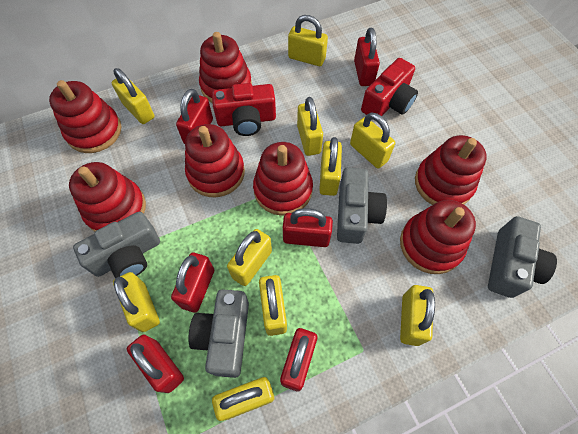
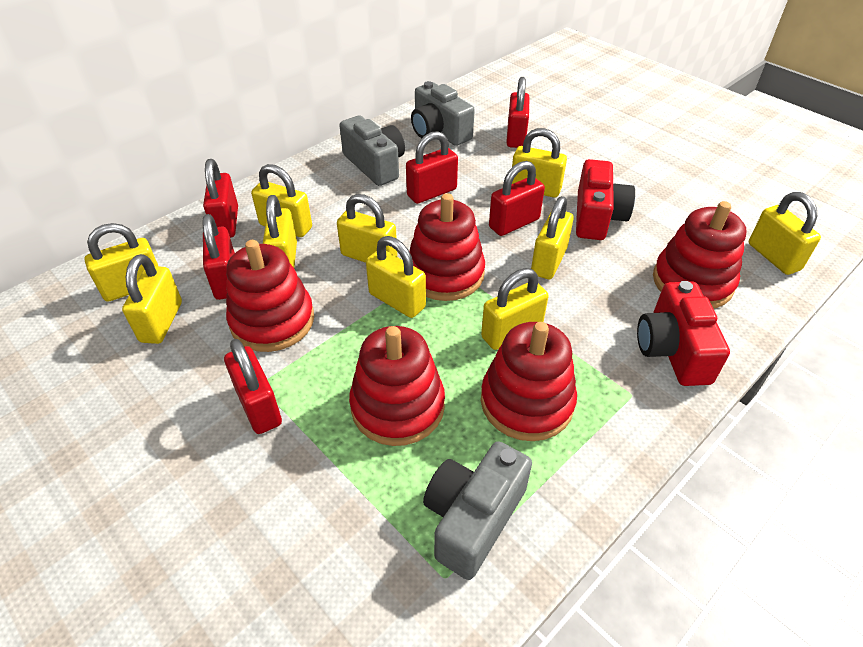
grey camera: 4 -> 3
red stacking toy: 7 -> 5

